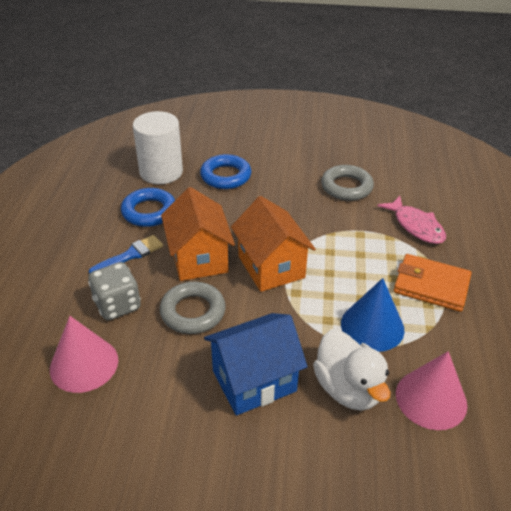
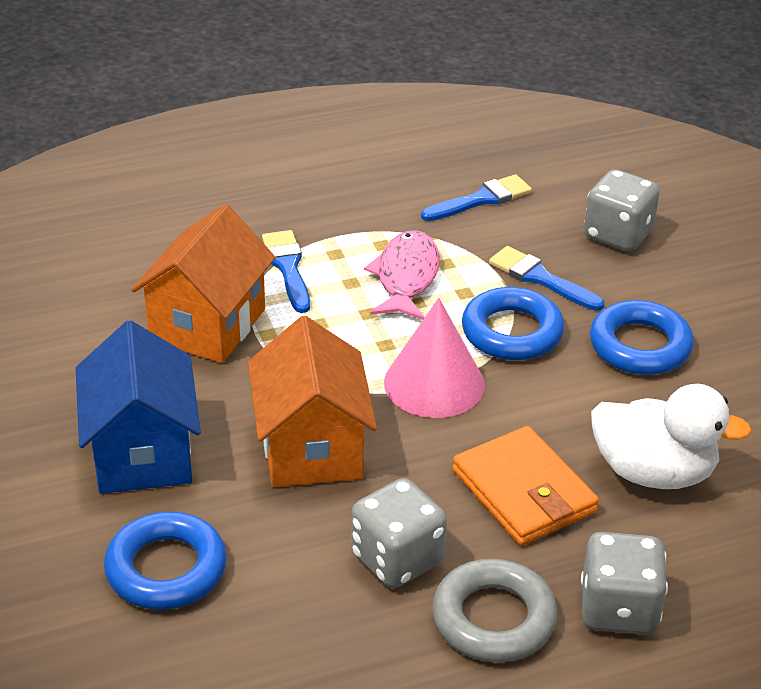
blue brush: 1 -> 3
blue cone: 1 -> 0
blue ring: 2 -> 3
grey dice: 1 -> 3
grey ring: 2 -> 1
pink cone: 2 -> 1
white cylinder: 1 -> 0

